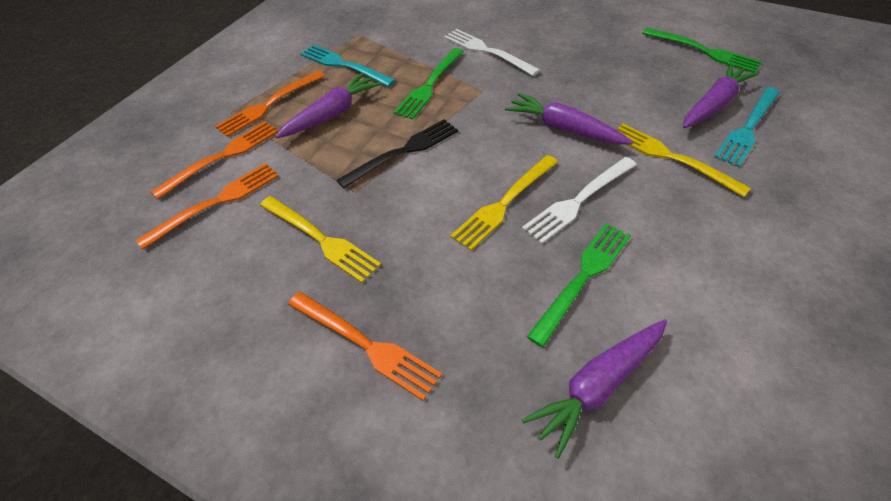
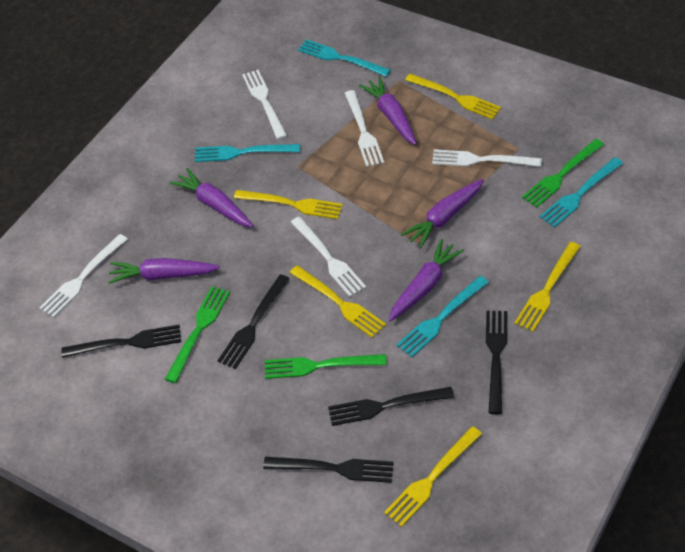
black fork: 1 -> 5
orange fork: 4 -> 0
purple carrot: 4 -> 5
turquoise fork: 2 -> 4
white fork: 2 -> 5
yellow fork: 3 -> 5

